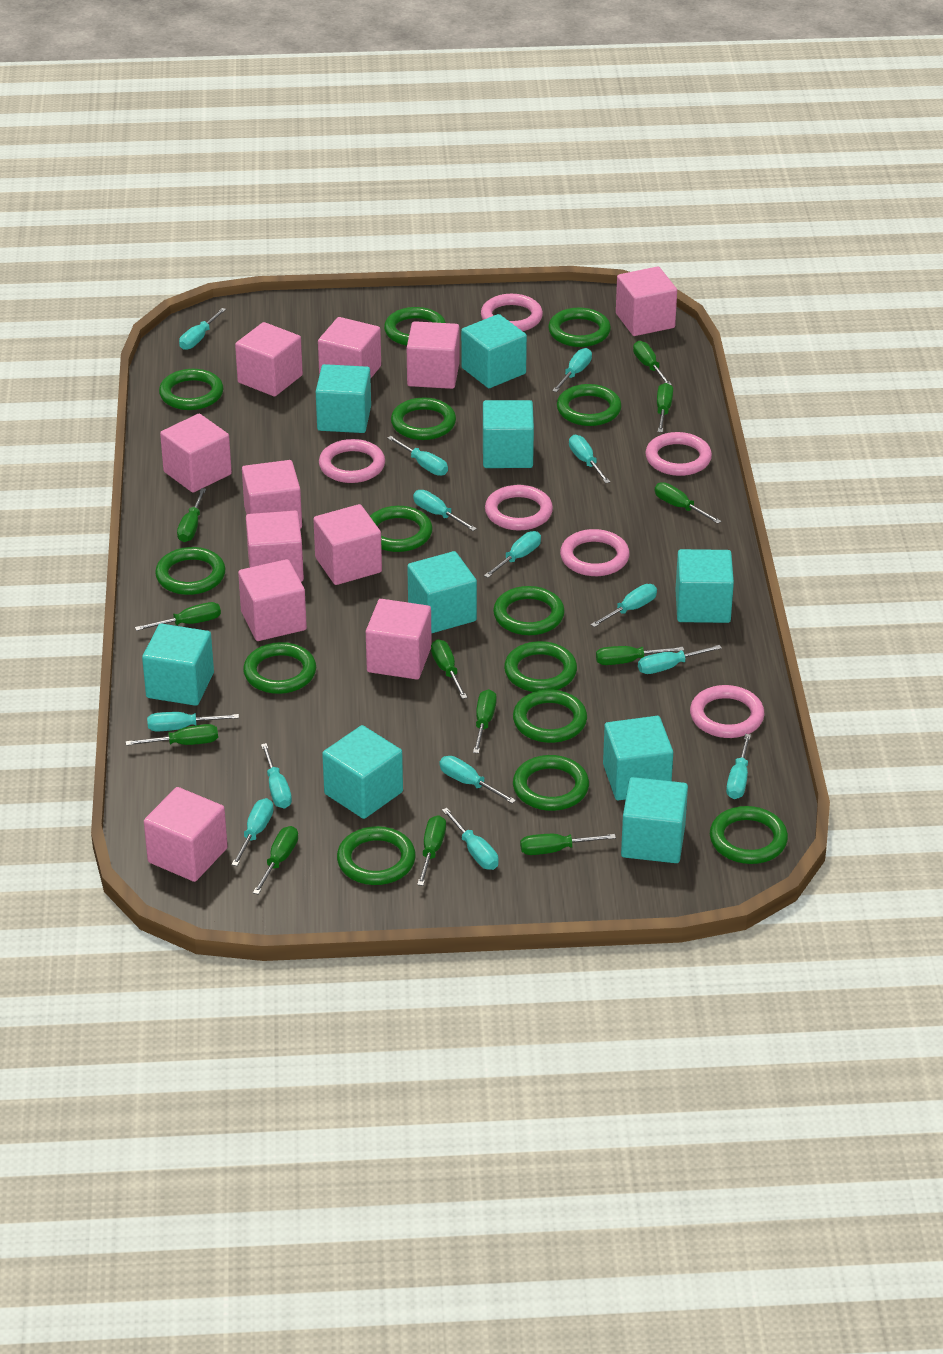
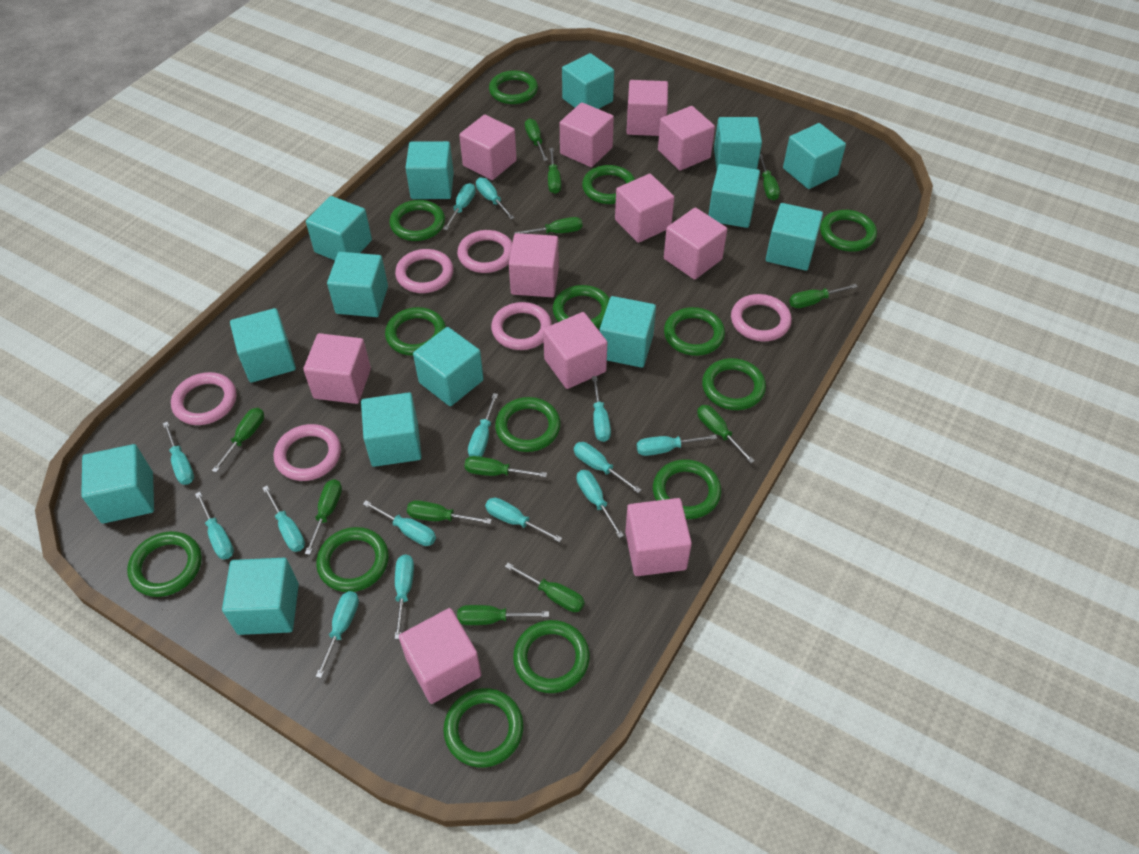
turquoise cube: 9 -> 14

